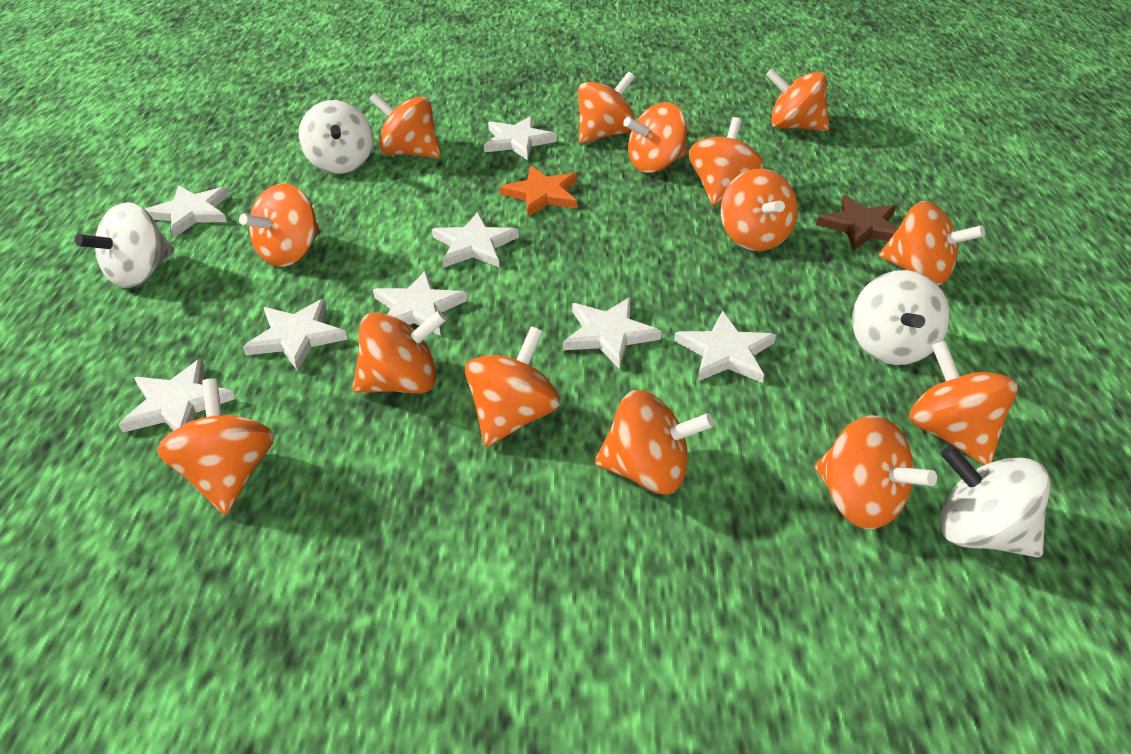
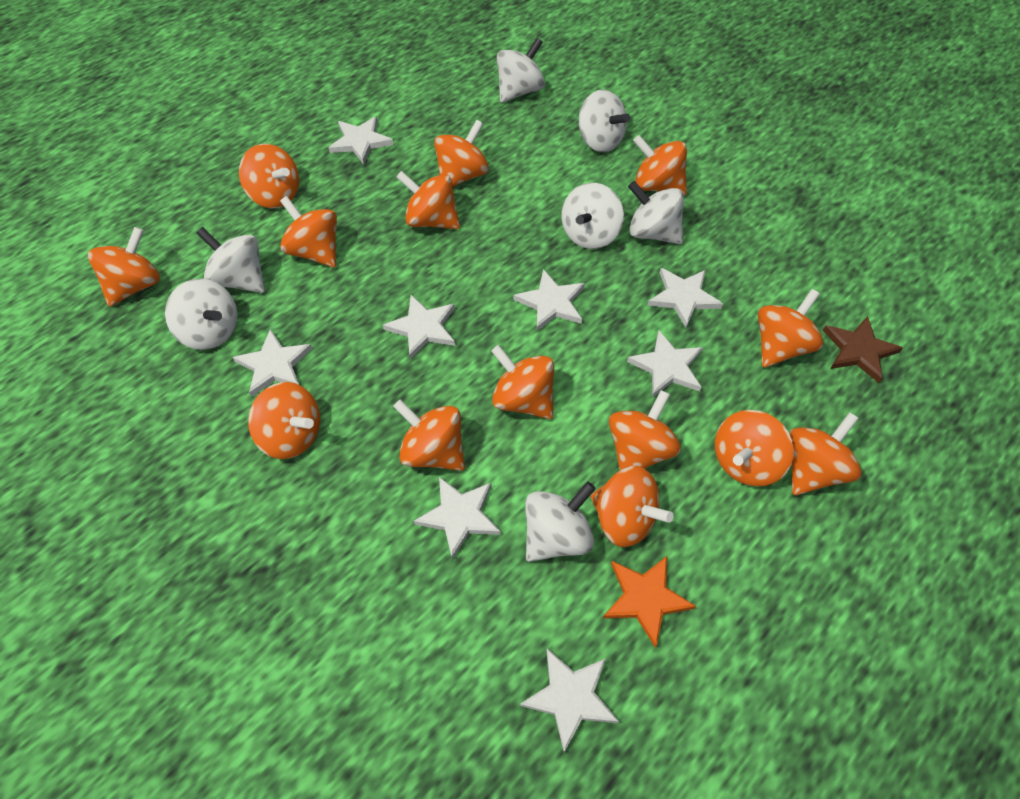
white spinning top: 4 -> 7

